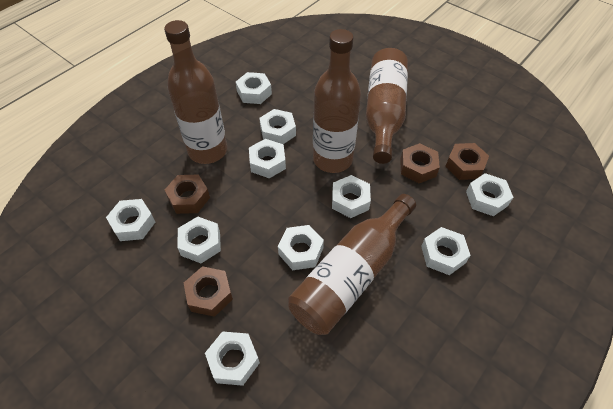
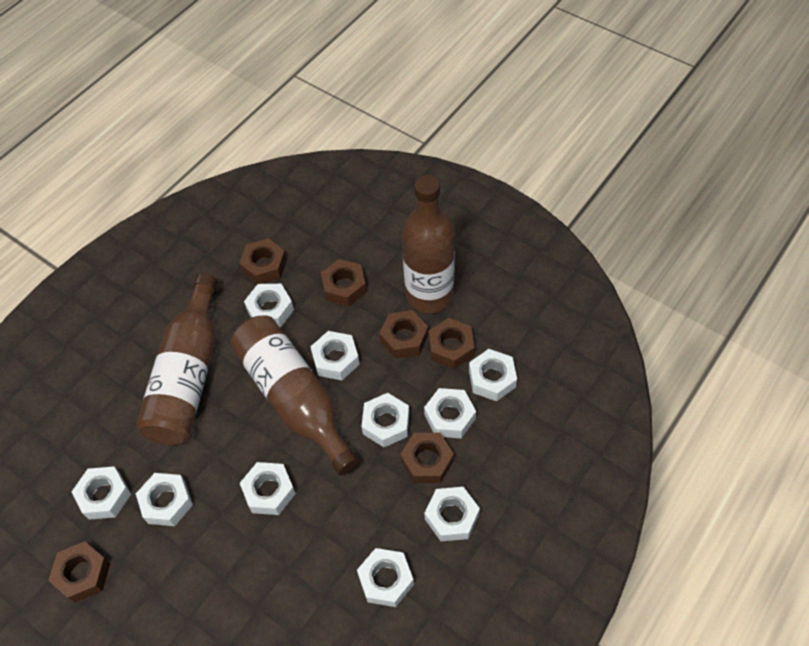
brown bottle: 4 -> 3
brown nut: 4 -> 6

